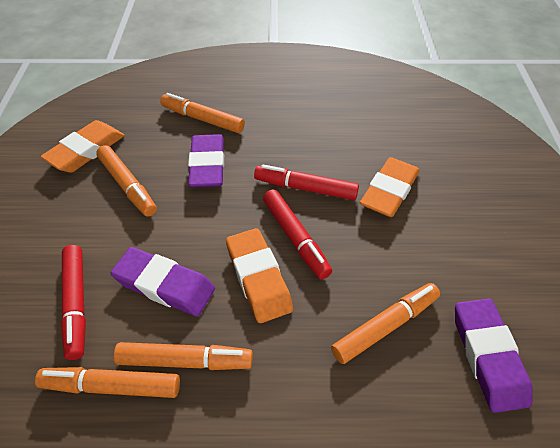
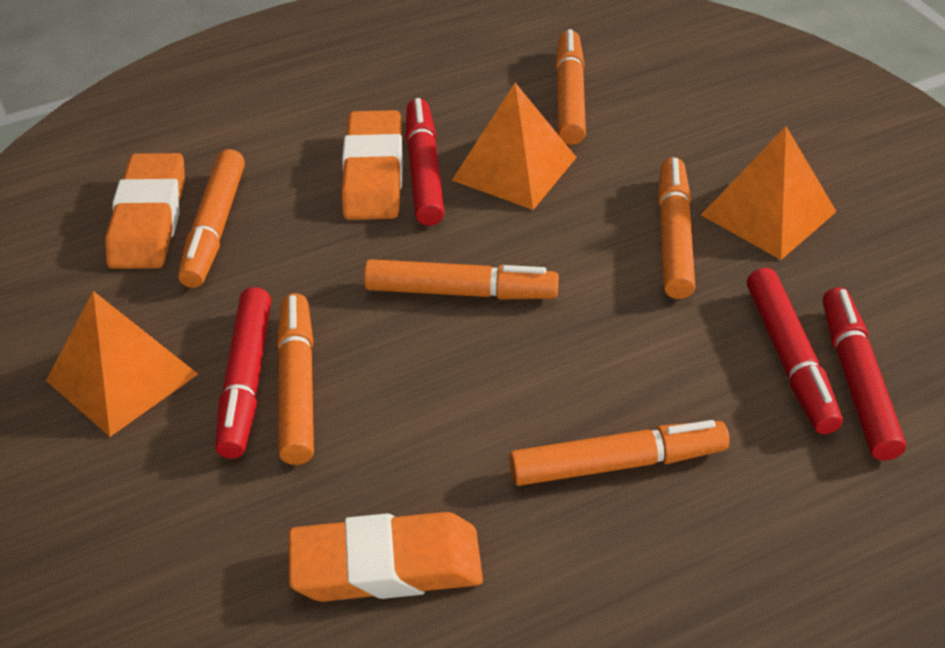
orange marker: 5 -> 6
orange pyramid: 0 -> 3
purple eraser: 3 -> 0
red marker: 3 -> 4

